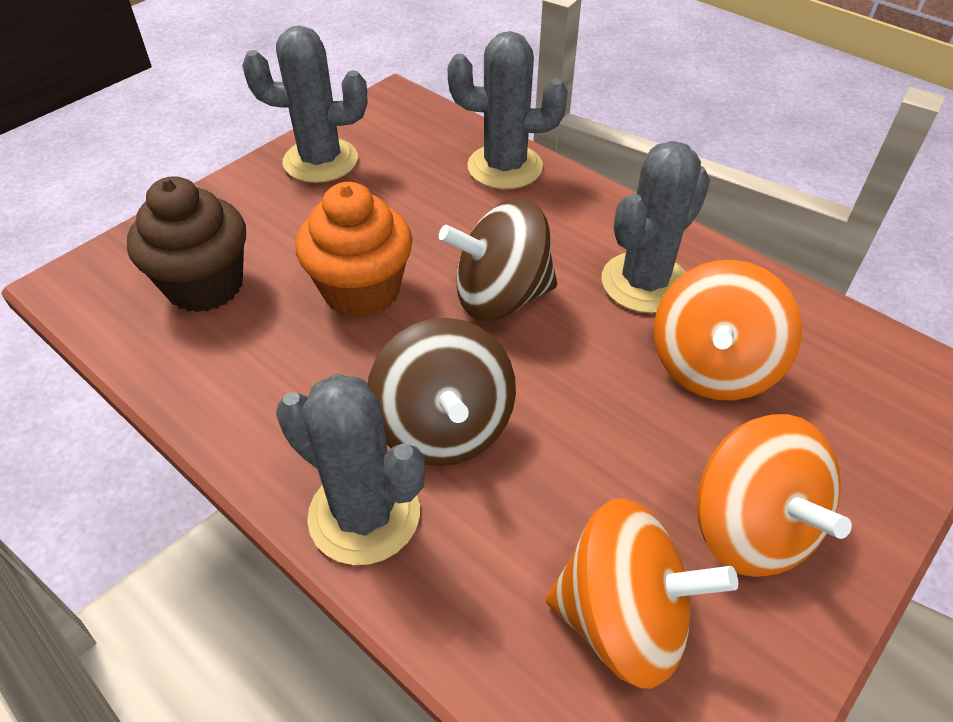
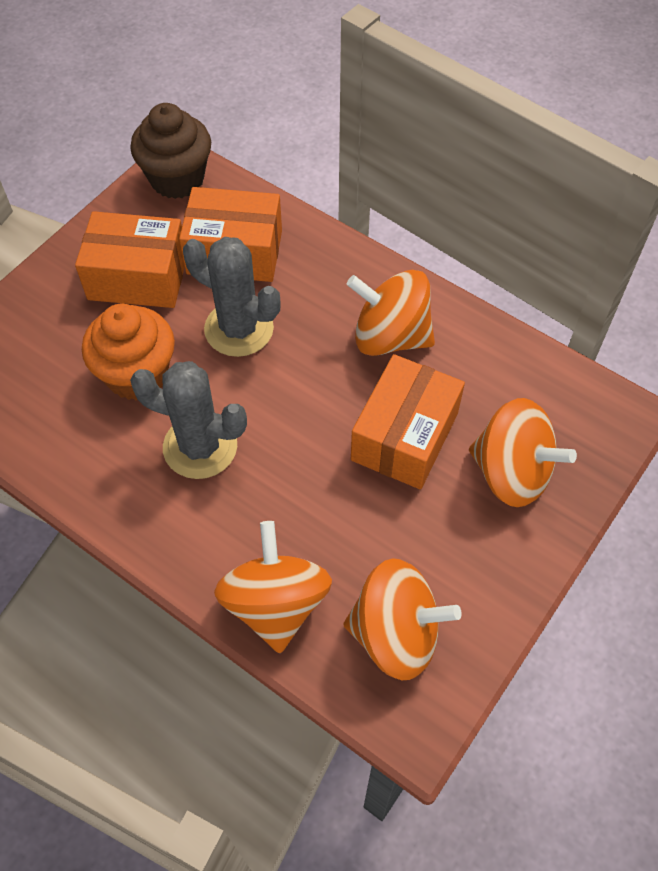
brown spinning top: 2 -> 0
grey cactus: 4 -> 2
orange box: 0 -> 3
orange spinning top: 3 -> 4

